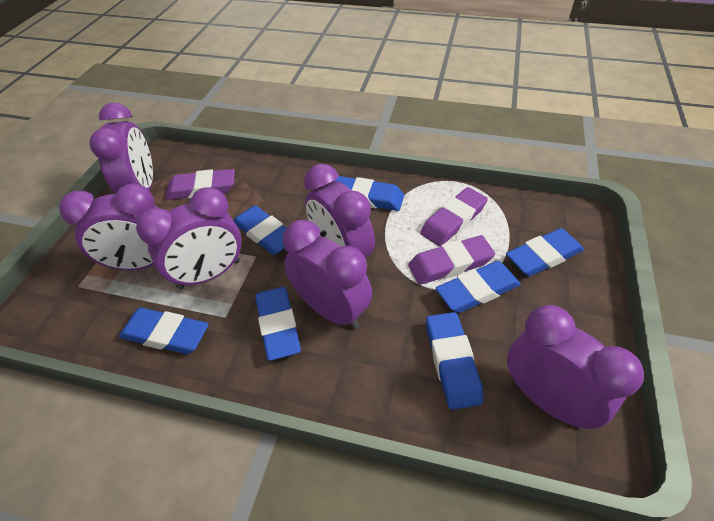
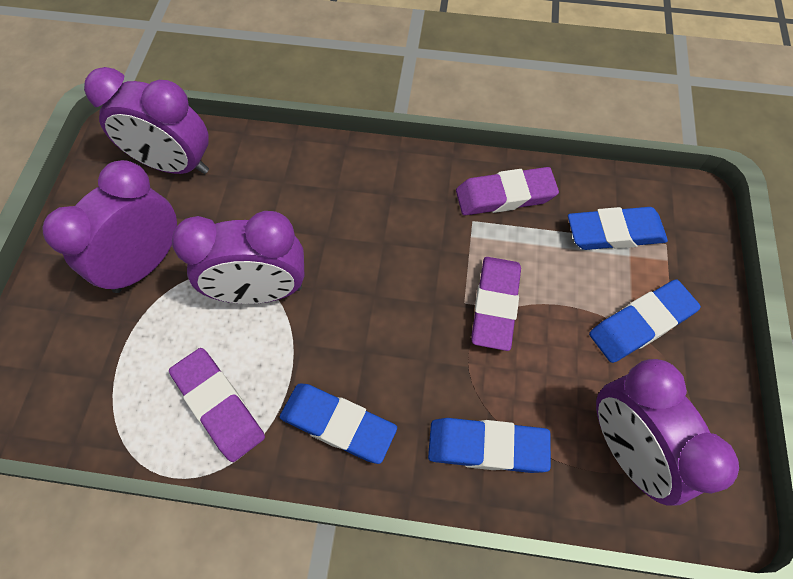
blue eraser: 7 -> 4
purple clock: 6 -> 4

